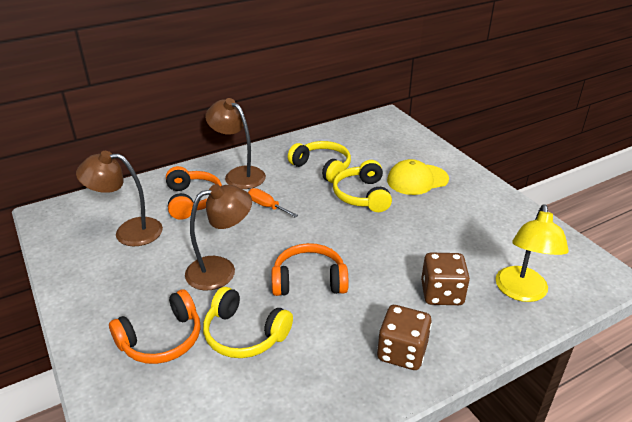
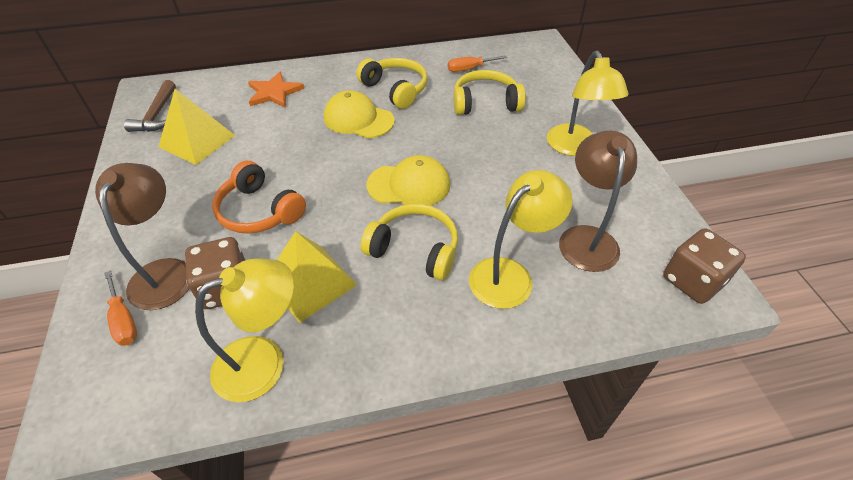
brown hammer: 0 -> 1
brown lamp: 3 -> 2
orange headphones: 3 -> 1
orange screwdriver: 1 -> 2
orange star: 0 -> 1
yellow cap: 1 -> 2
yellow lamp: 1 -> 3
yellow pyramid: 0 -> 2

